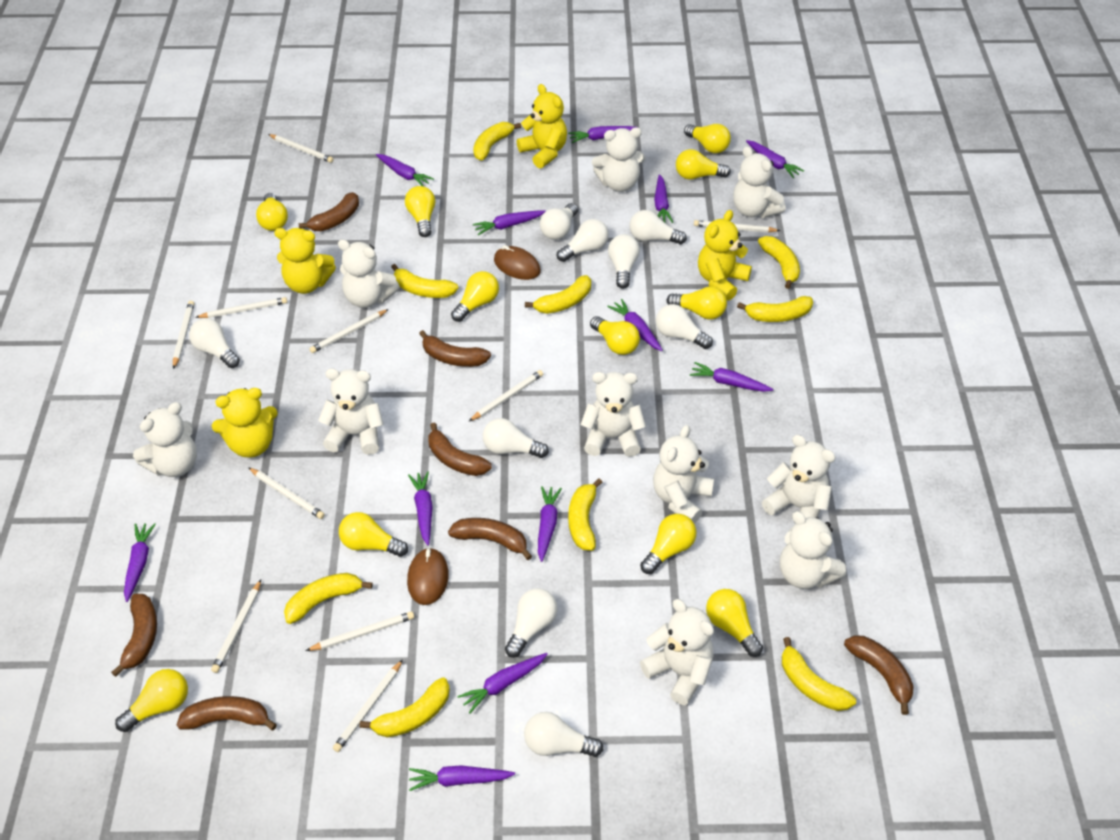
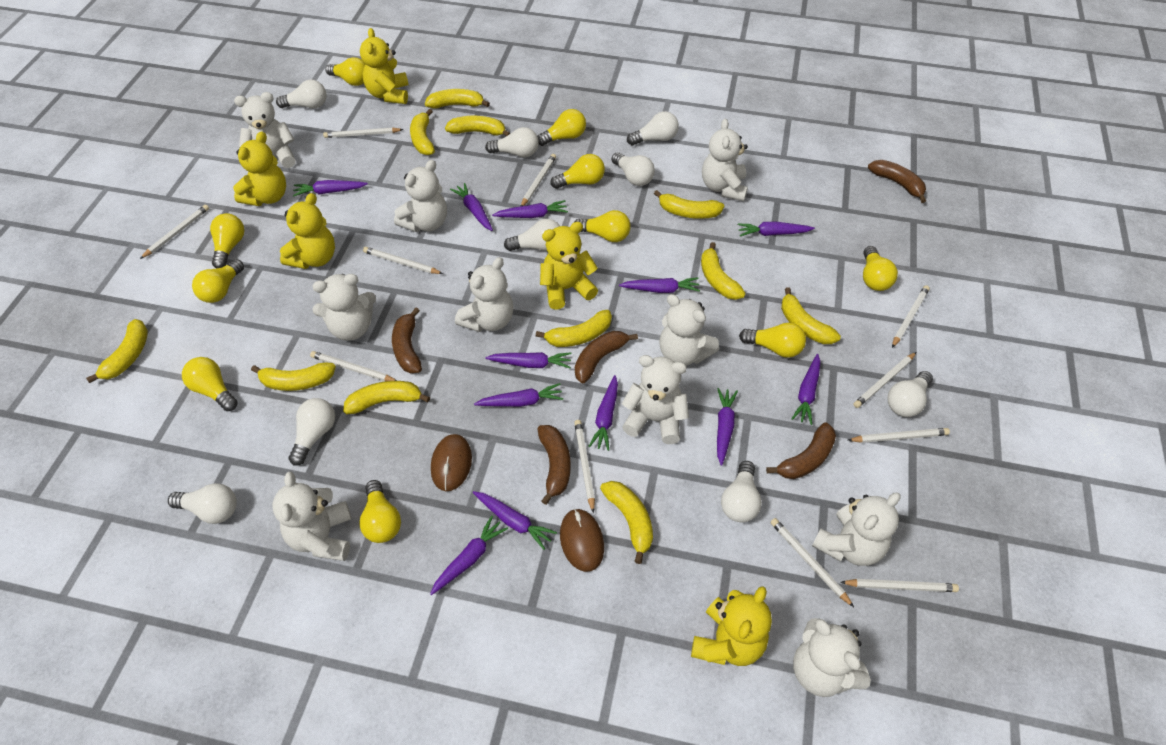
brown banana: 7 -> 5
white pencil: 10 -> 11
yellow banana: 9 -> 11
yellow light bulb: 11 -> 10
yellow teddy bear: 4 -> 5

